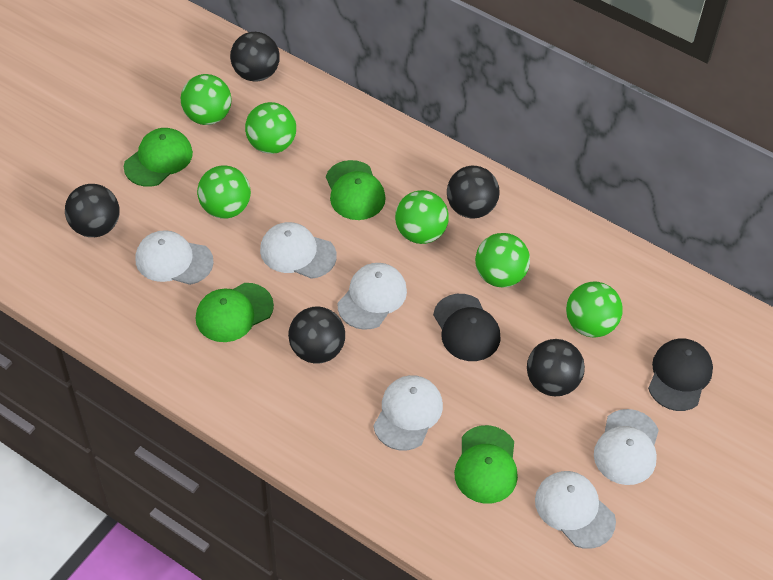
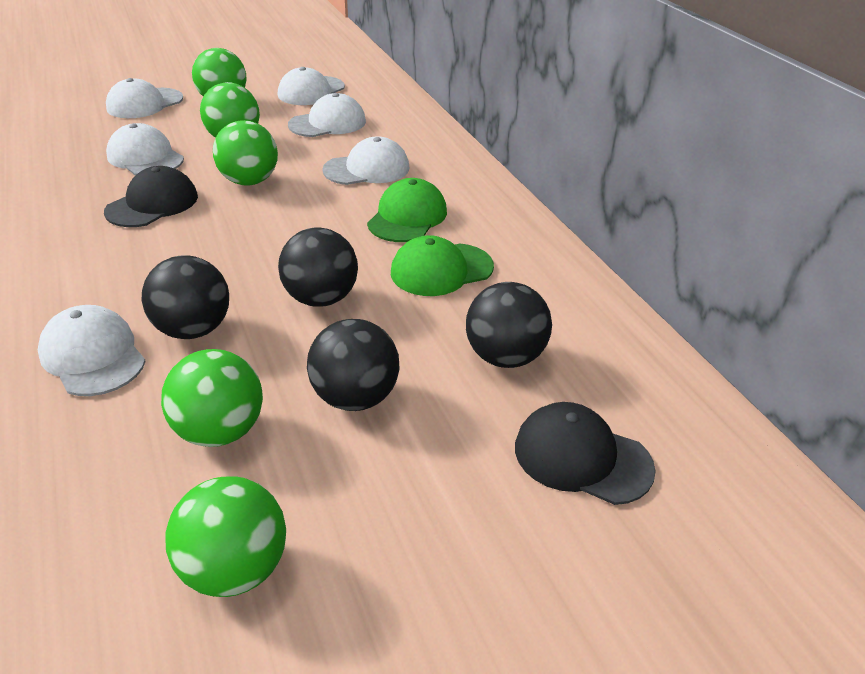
black ball: 5 -> 4
green ball: 6 -> 5
green cap: 4 -> 2

